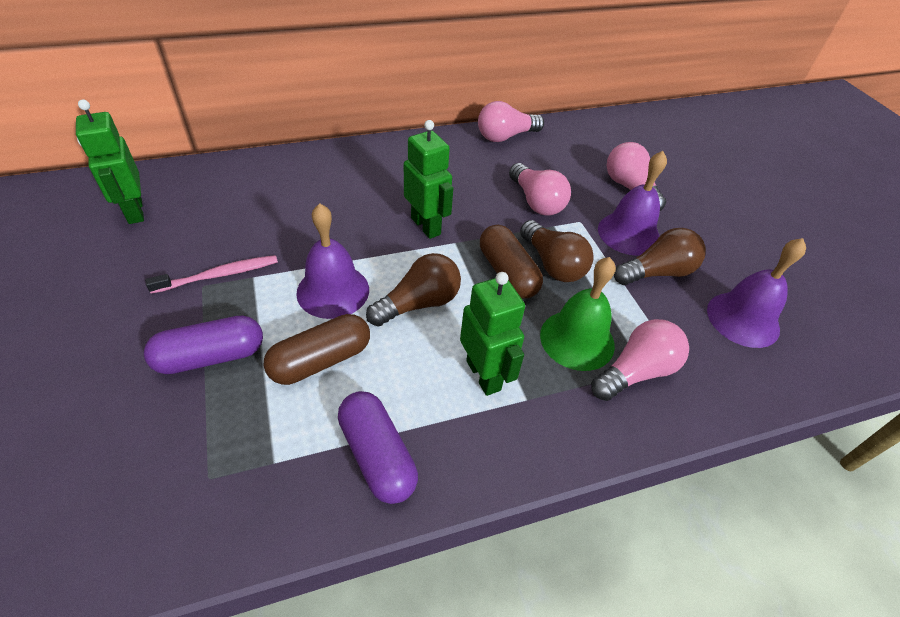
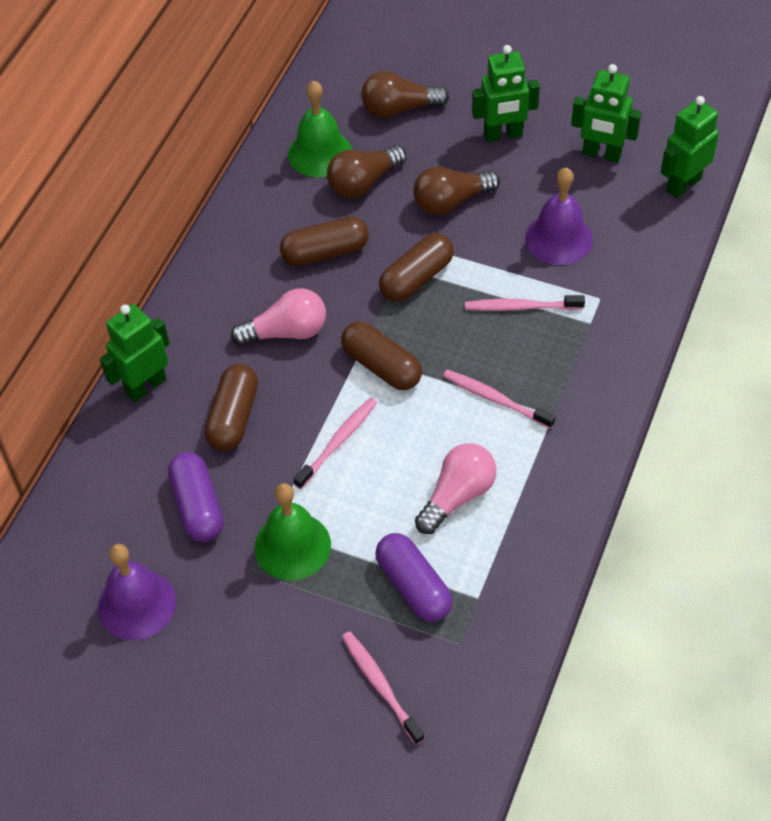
brown capsule: 2 -> 4
green bell: 1 -> 2
green robot: 3 -> 4
pink light bulb: 4 -> 2
pink toothbrush: 1 -> 4
purple bell: 3 -> 2

